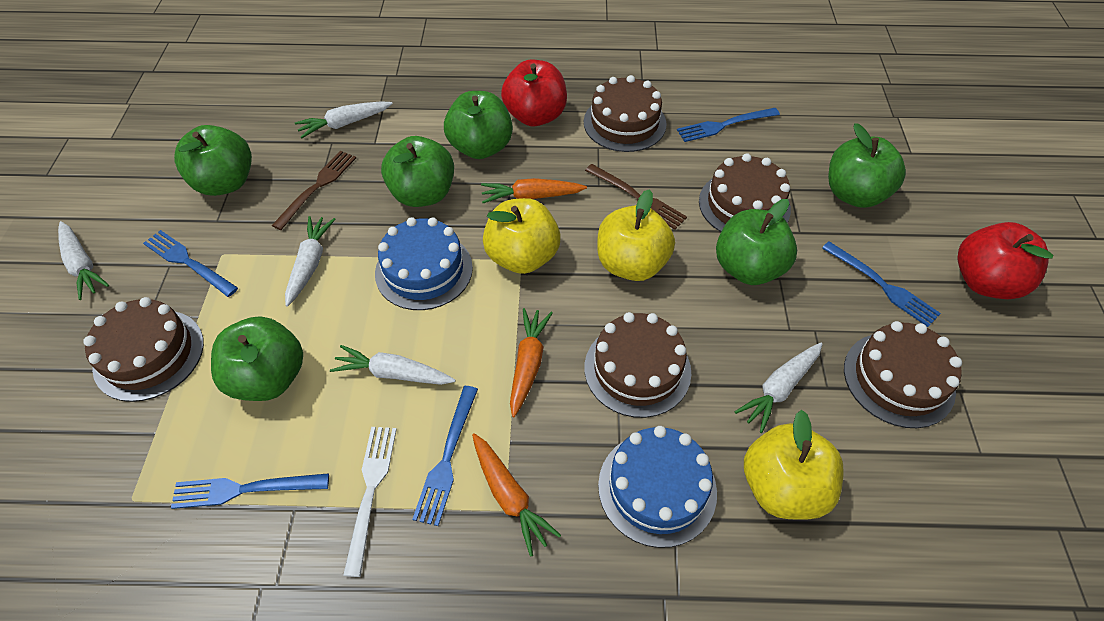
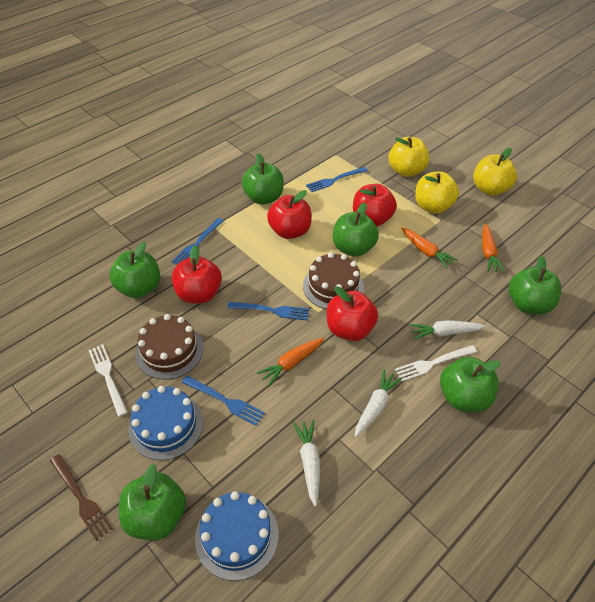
blue fork: 5 -> 4
brown cake: 5 -> 2
brown fork: 2 -> 1
red apple: 2 -> 4
white carrot: 5 -> 3
white fork: 1 -> 2

